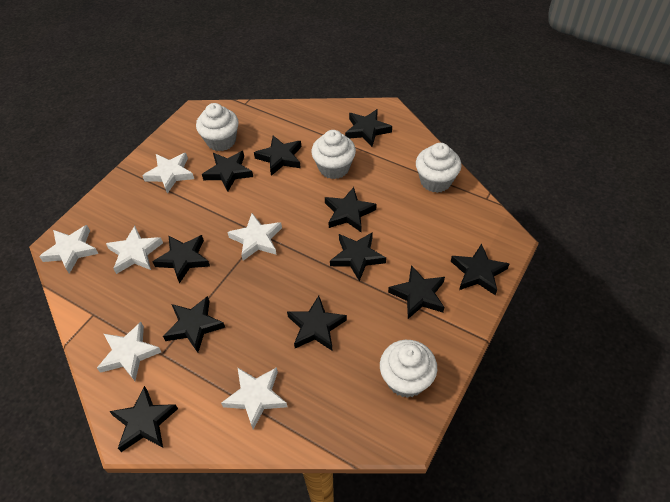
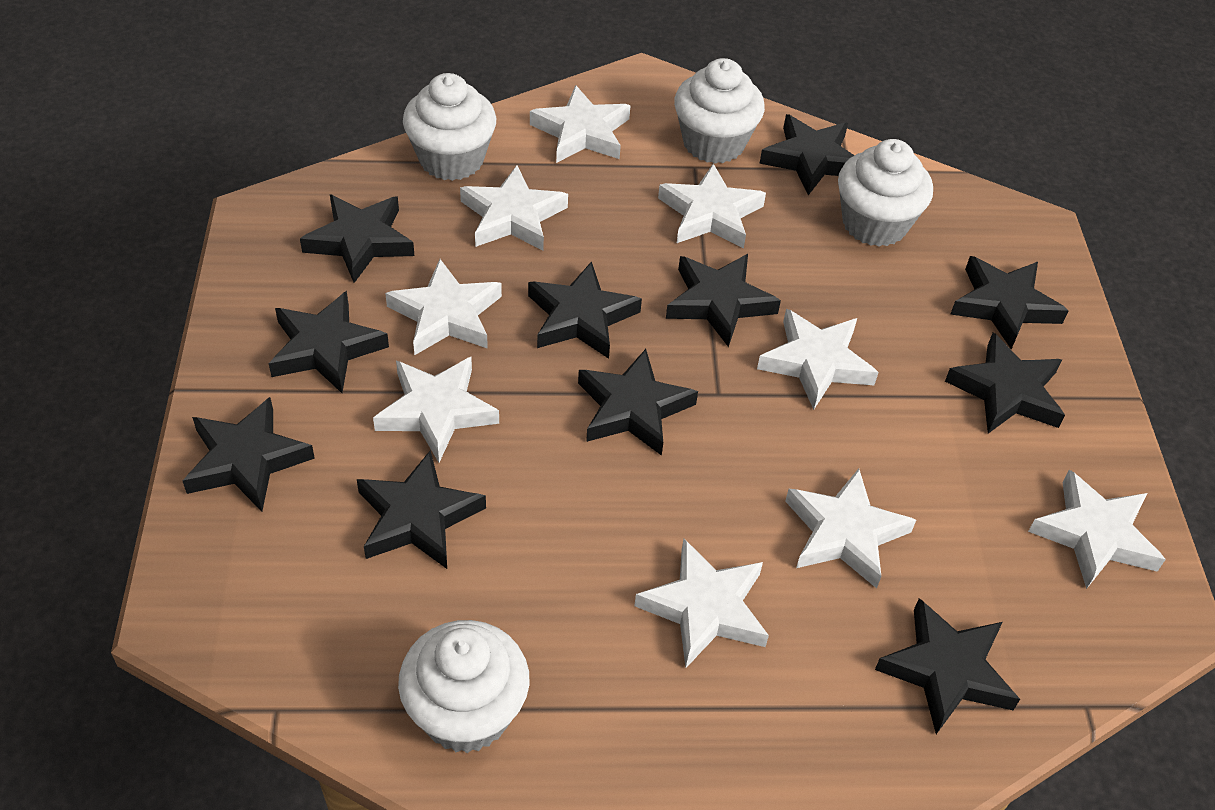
white star: 6 -> 9

